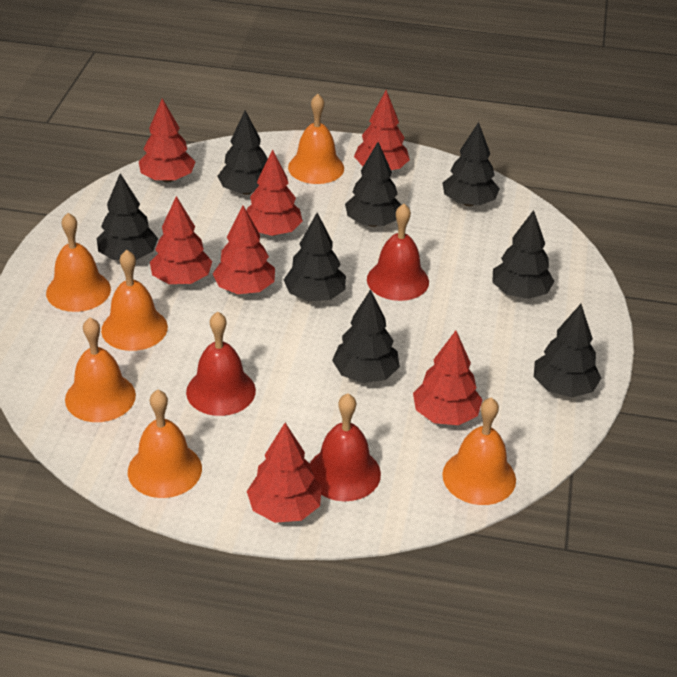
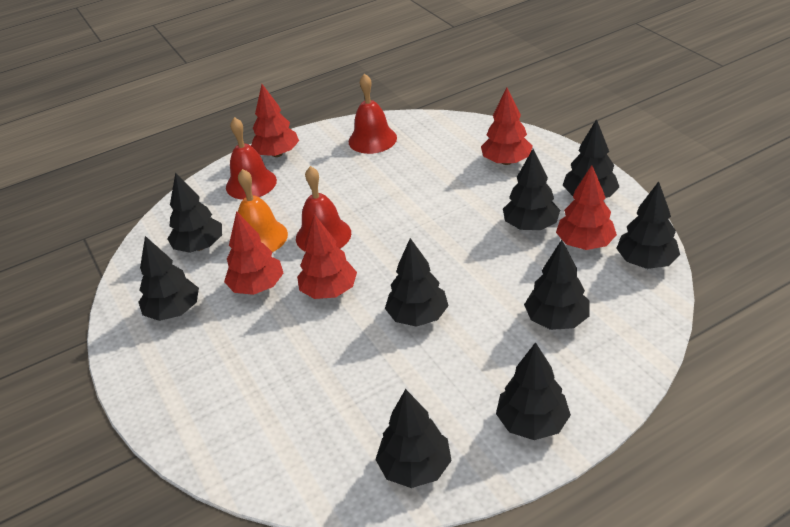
black tree: 8 -> 9
orange bell: 6 -> 1
red tree: 7 -> 5

